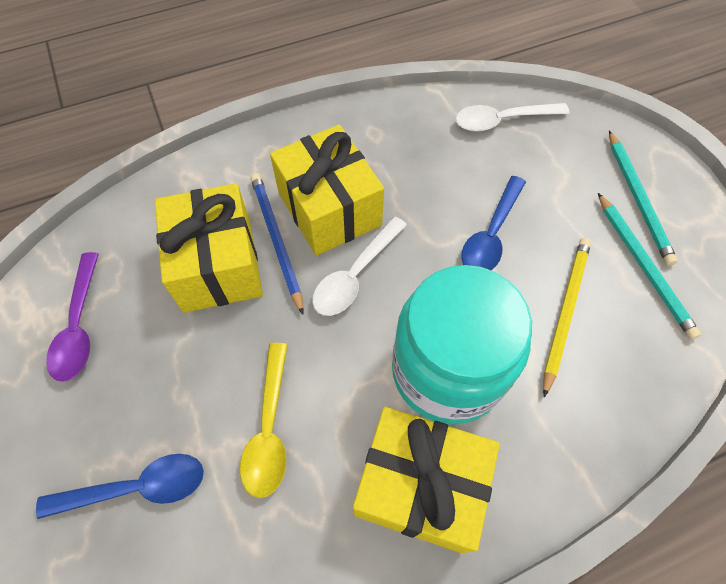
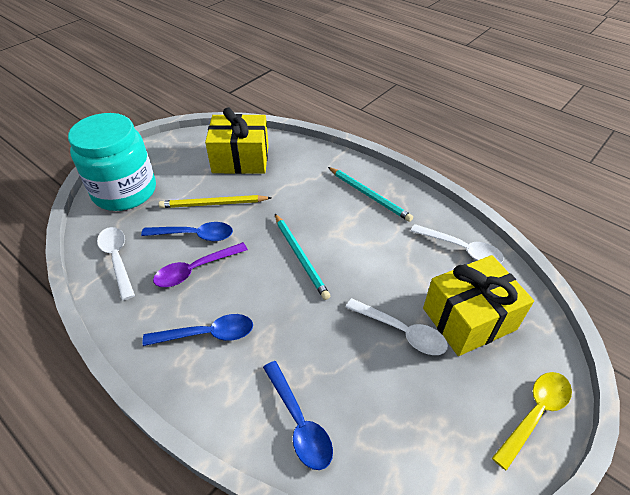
blue pencil: 1 -> 0
blue spoon: 2 -> 3
white spoon: 2 -> 3
yellow gift: 3 -> 2

